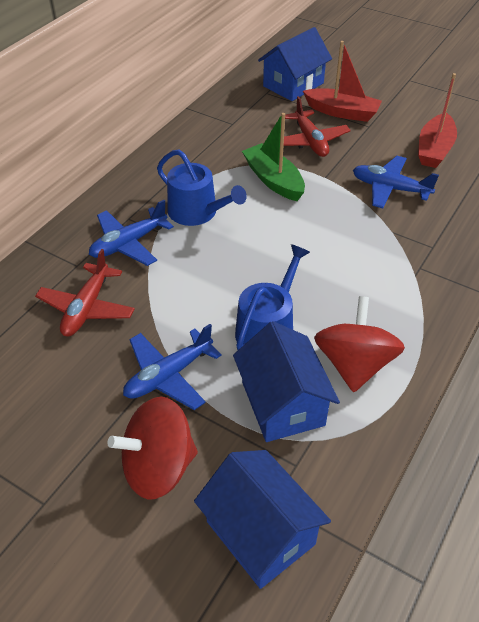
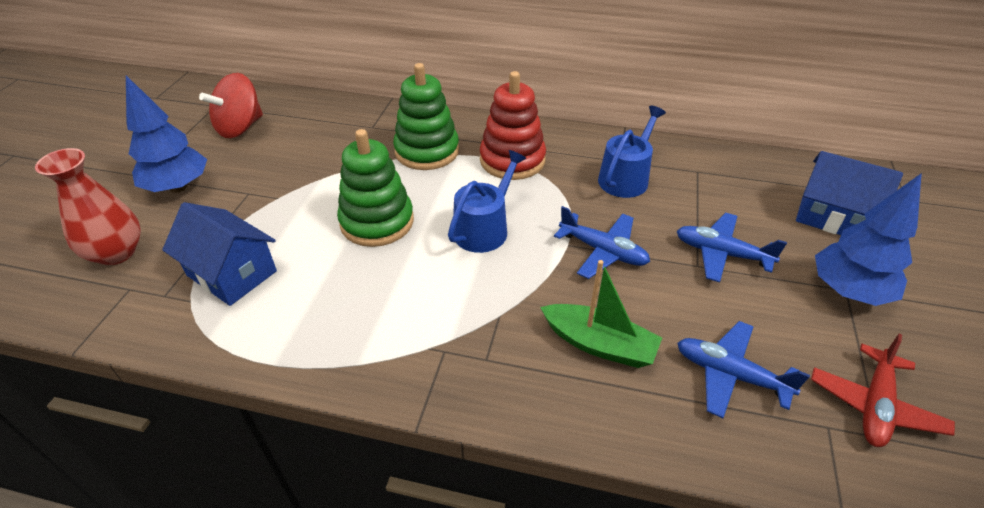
blue house: 3 -> 2
blue tree: 0 -> 2
green stacking toy: 0 -> 2
red boat: 2 -> 0
red plane: 2 -> 1
red spinning top: 2 -> 1
red stacking toy: 0 -> 1
red vase: 0 -> 1

